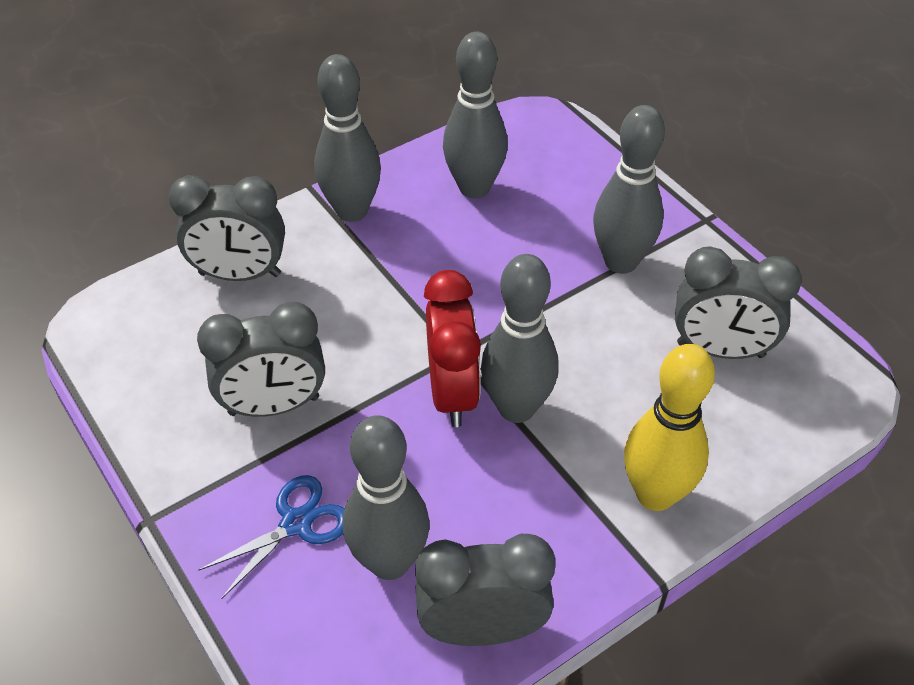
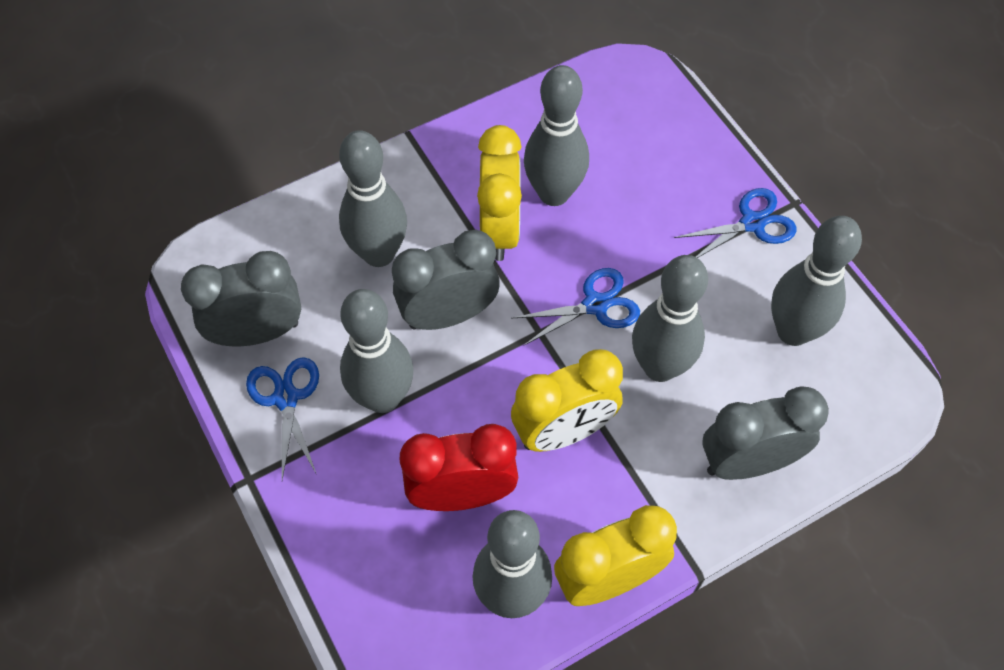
blue scissors: 1 -> 3
grey bowling pin: 5 -> 6
grey clock: 4 -> 3
yellow bowling pin: 1 -> 0
yellow clock: 0 -> 3

